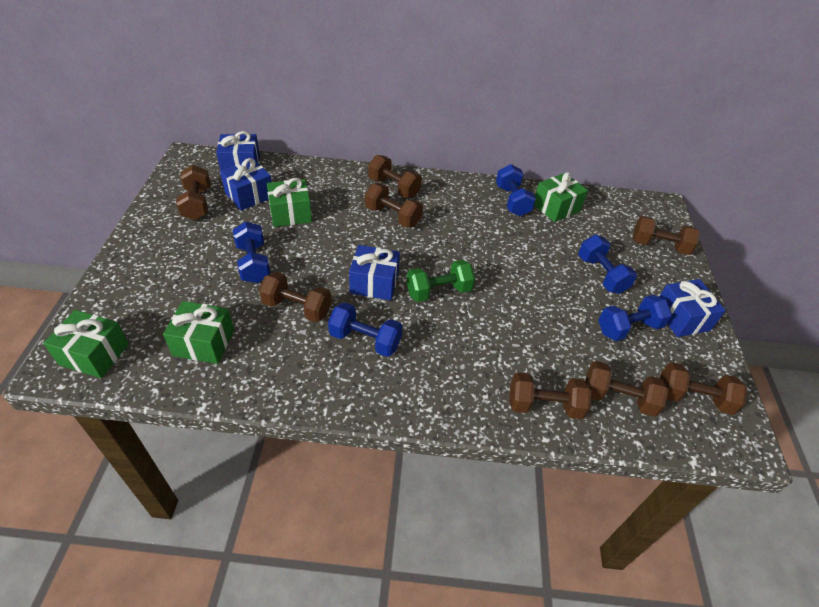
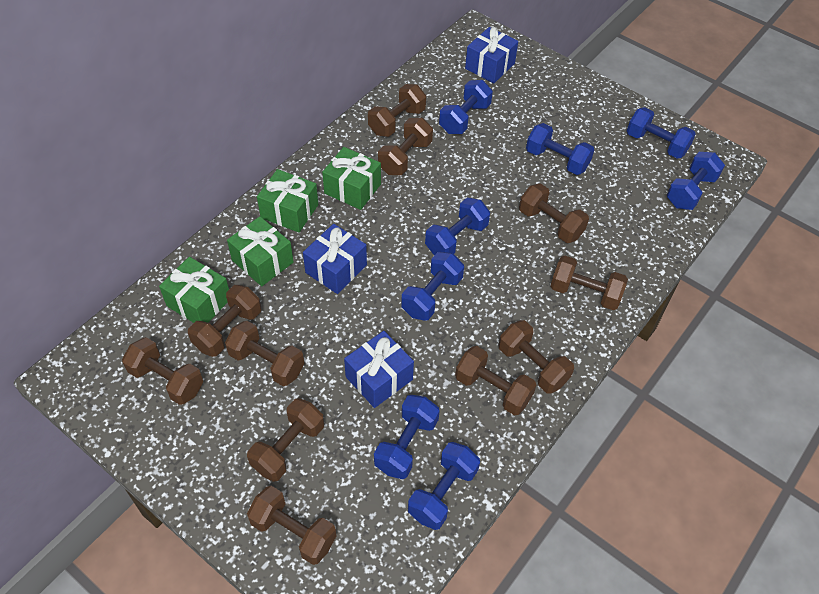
blue dumbbell: 5 -> 8
blue gift: 4 -> 3
brown dumbbell: 8 -> 11
green dumbbell: 1 -> 0

